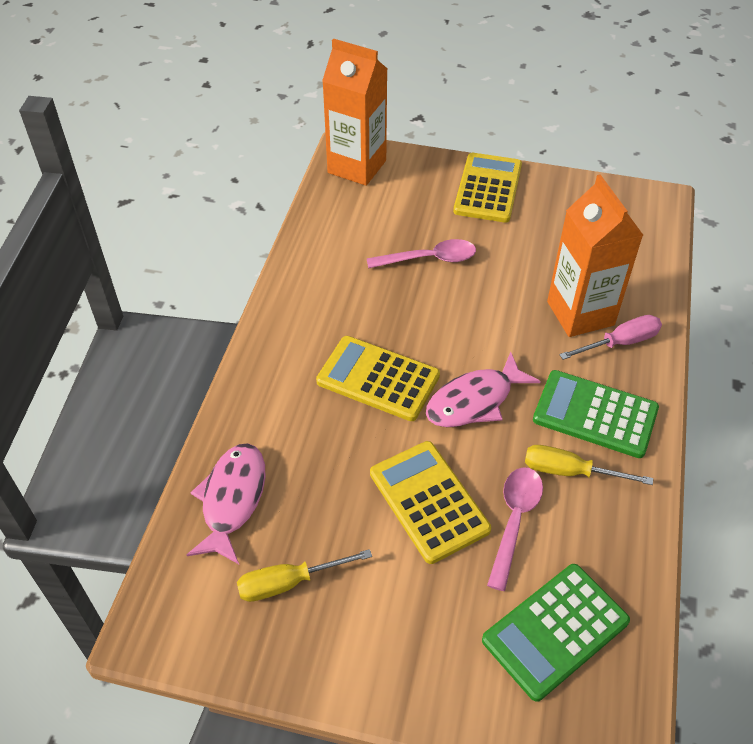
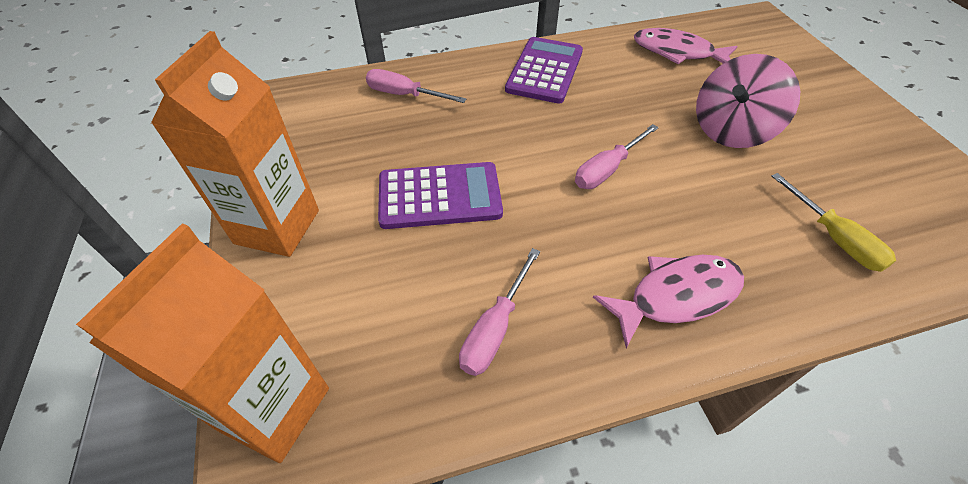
green calculator: 2 -> 0
pink screwdriver: 1 -> 3
pink spinning top: 0 -> 1
pink spoon: 2 -> 0
purple calculator: 0 -> 2
yellow calculator: 3 -> 0
yellow screwdriver: 2 -> 1

